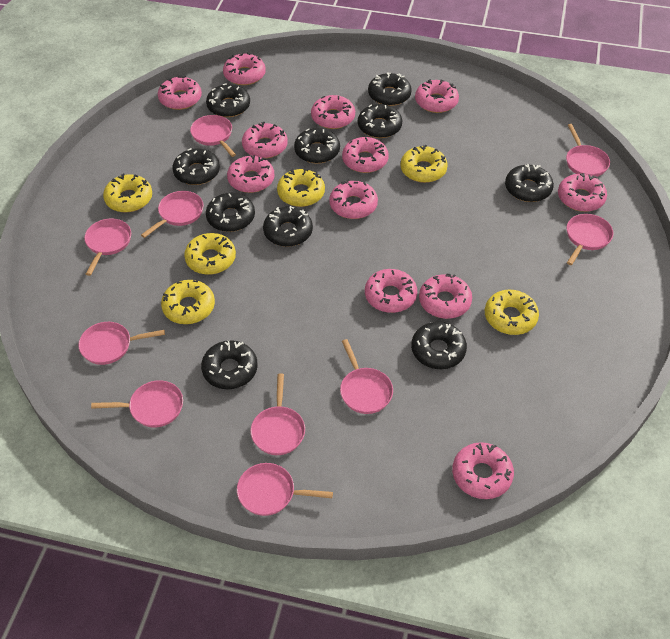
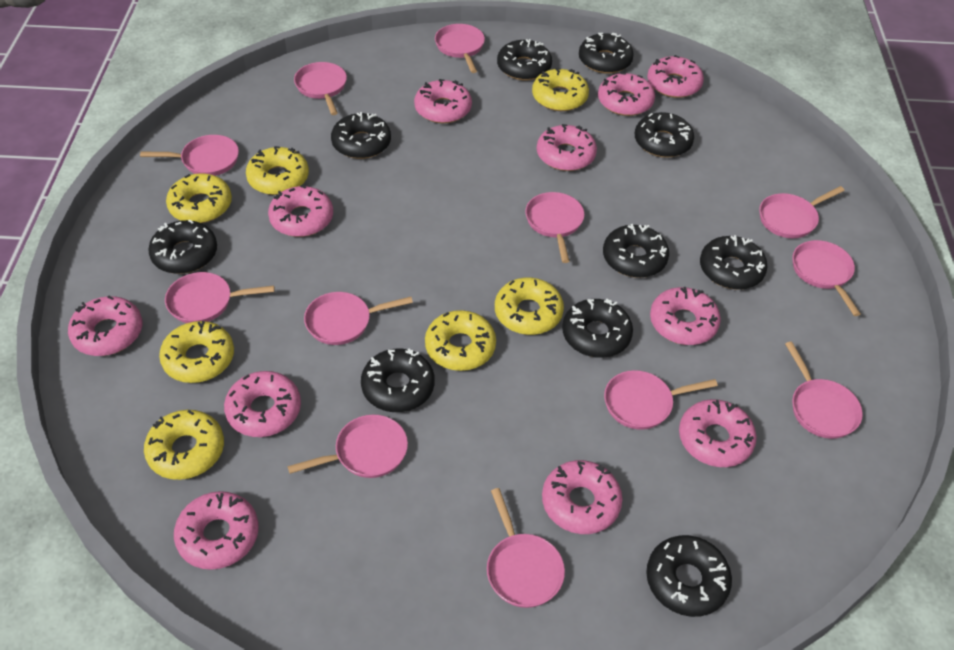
pink donut: 12 -> 11
pink pan: 10 -> 12
yellow donut: 6 -> 7

